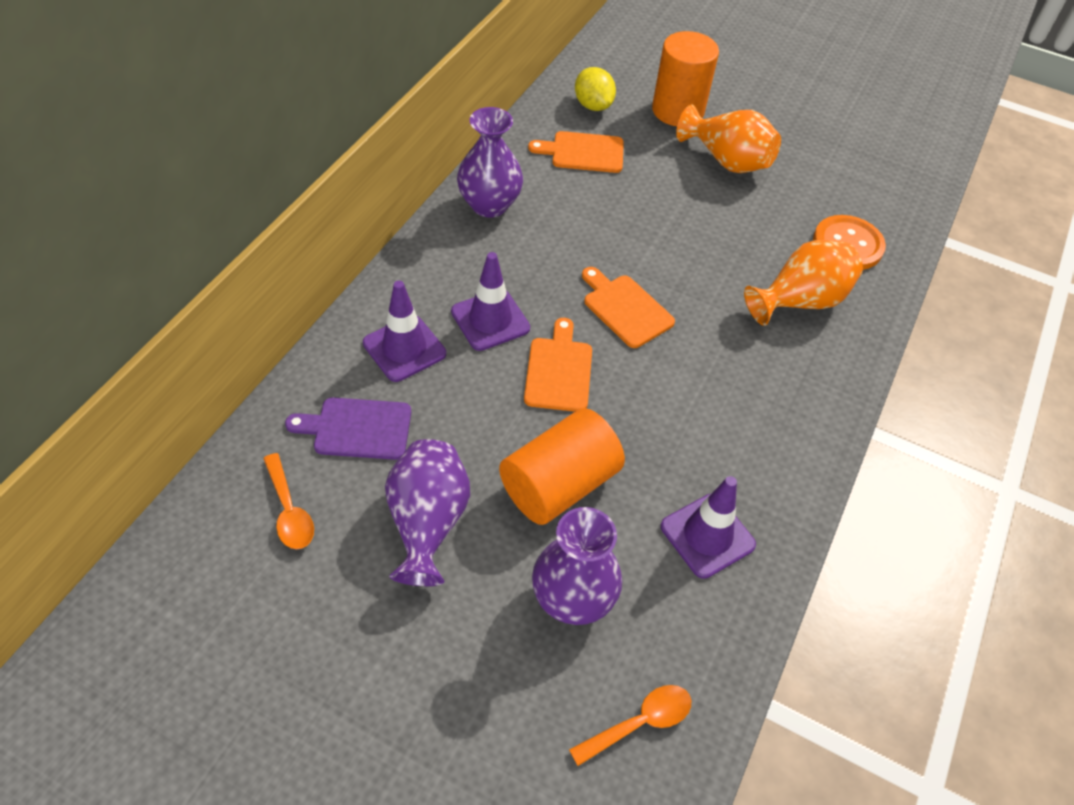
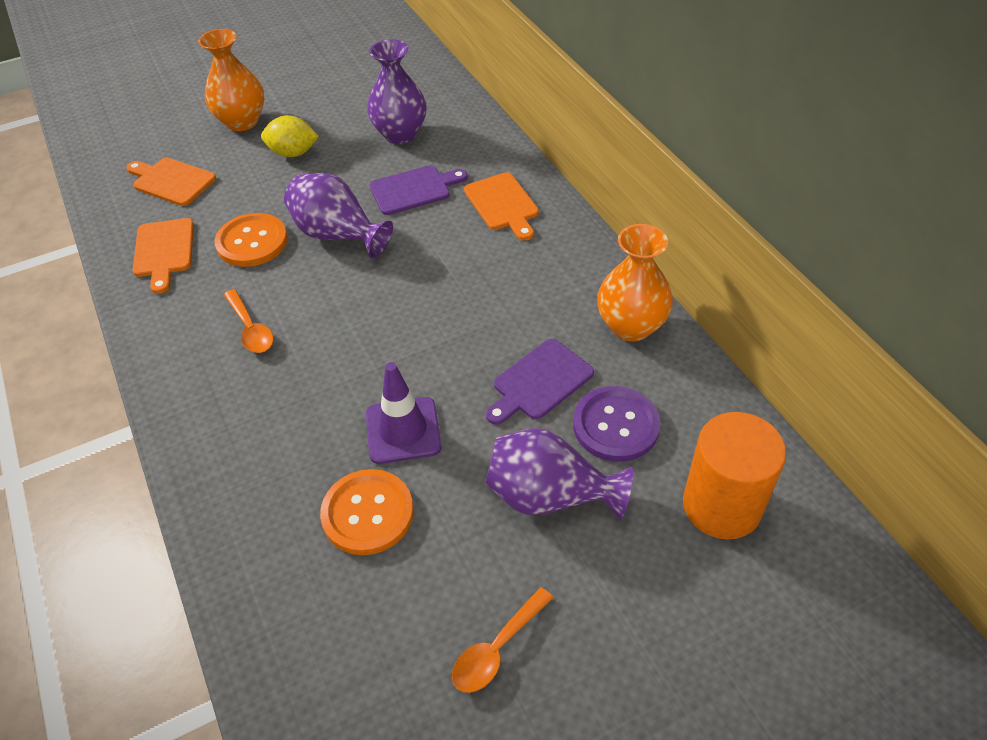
orange button: 1 -> 2
orange cylinder: 2 -> 1
purple button: 0 -> 1
purple cutting board: 1 -> 2
purple traffic cone: 3 -> 1

